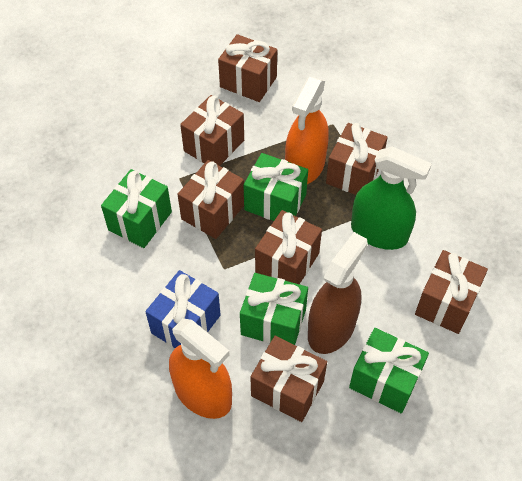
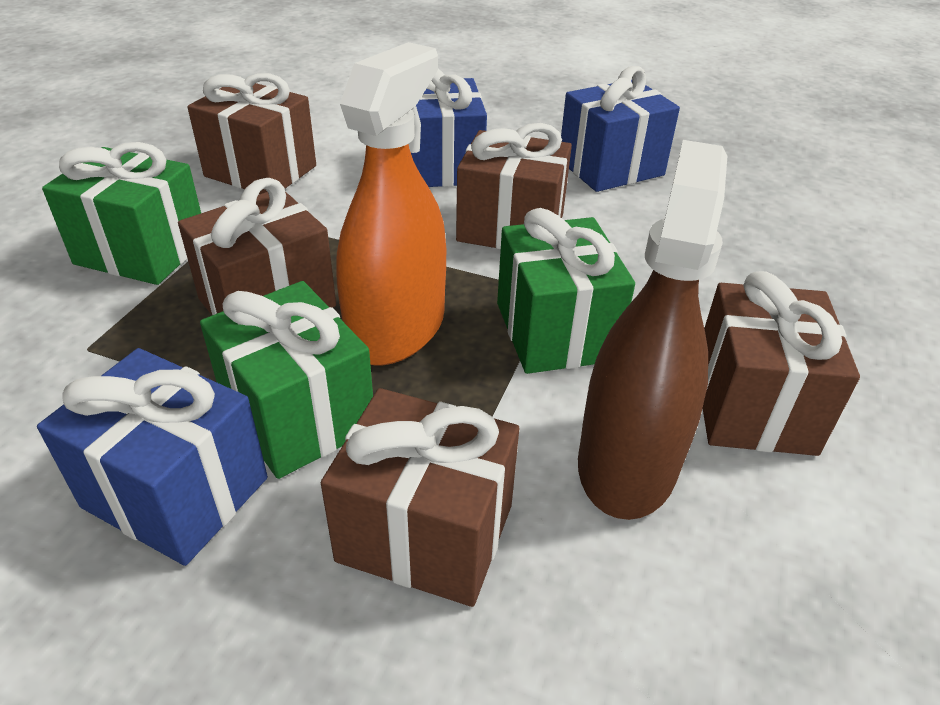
blue gift: 1 -> 3
brown gift: 7 -> 5
green gift: 4 -> 3
green spray bottle: 1 -> 0
orange spray bottle: 2 -> 1

